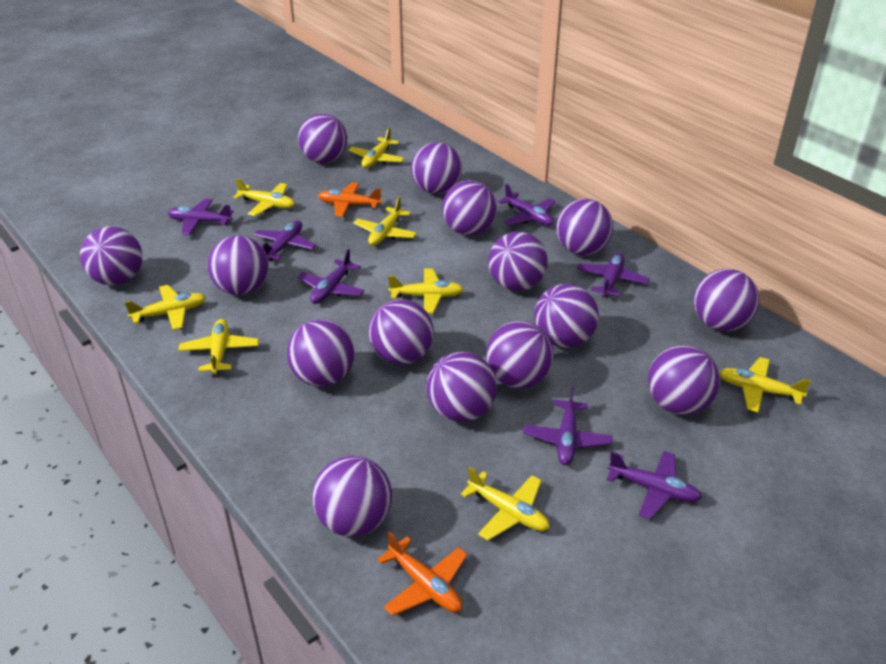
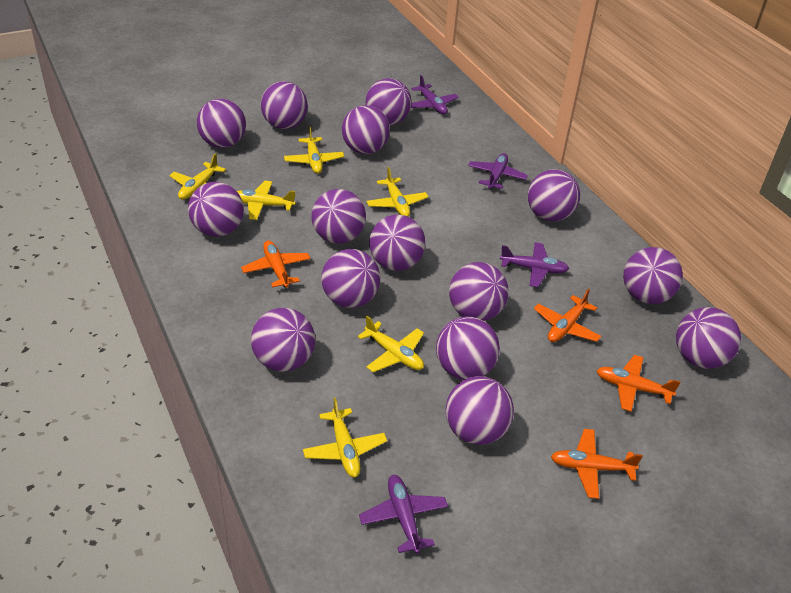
orange plane: 2 -> 4
purple plane: 7 -> 4
yellow plane: 8 -> 6

